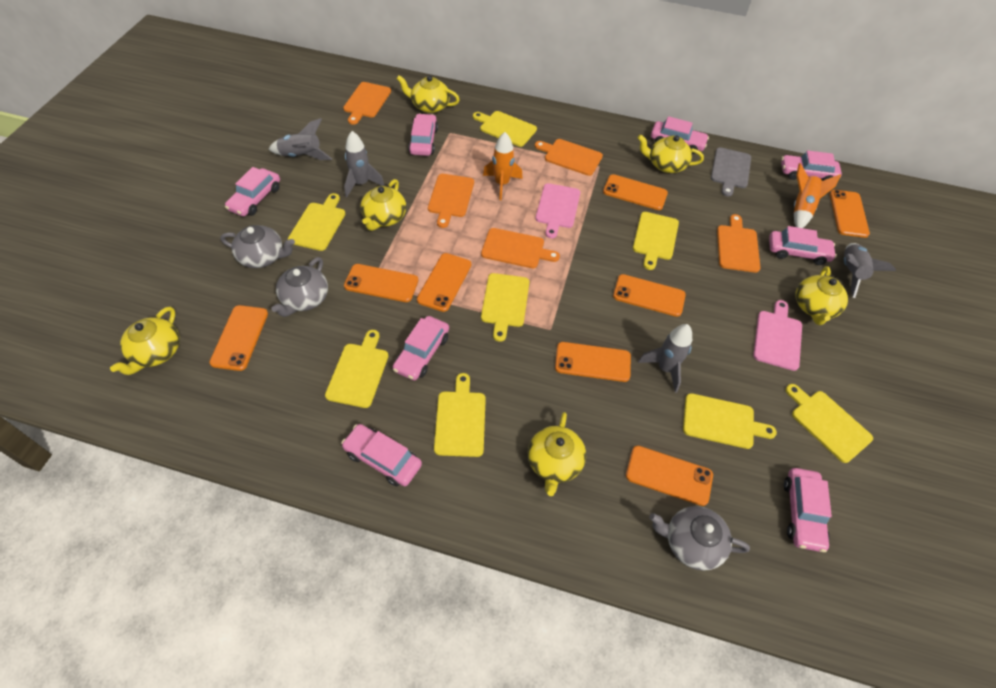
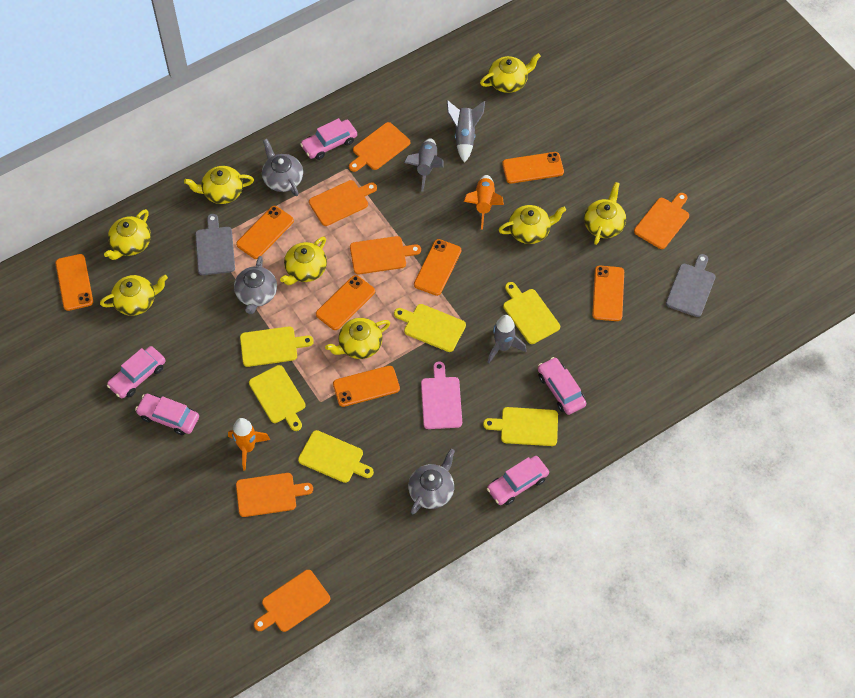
grey cutting board: 1 -> 2
grey rocket: 4 -> 3
orange cutting board: 5 -> 6
orange phone: 8 -> 7
pink car: 8 -> 5
pink cutting board: 2 -> 1
yellow cutting board: 8 -> 6
yellow teapot: 6 -> 8

